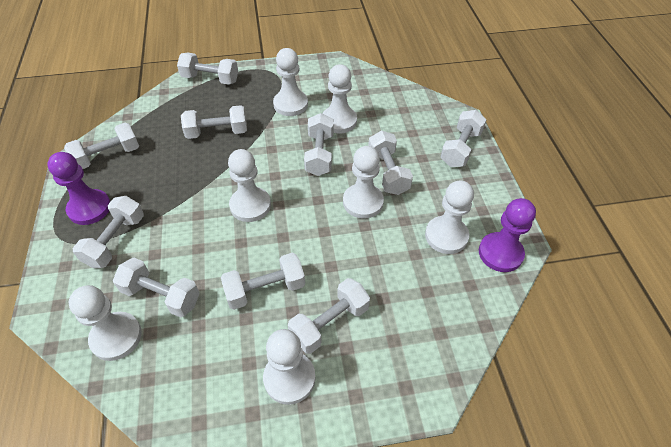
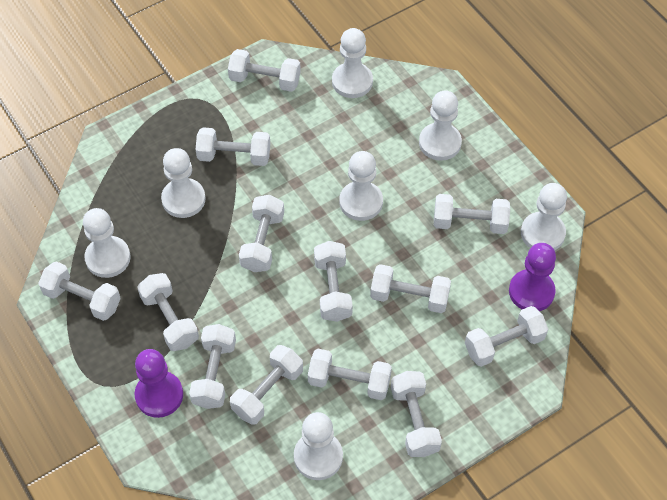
white dumbbell: 10 -> 13

